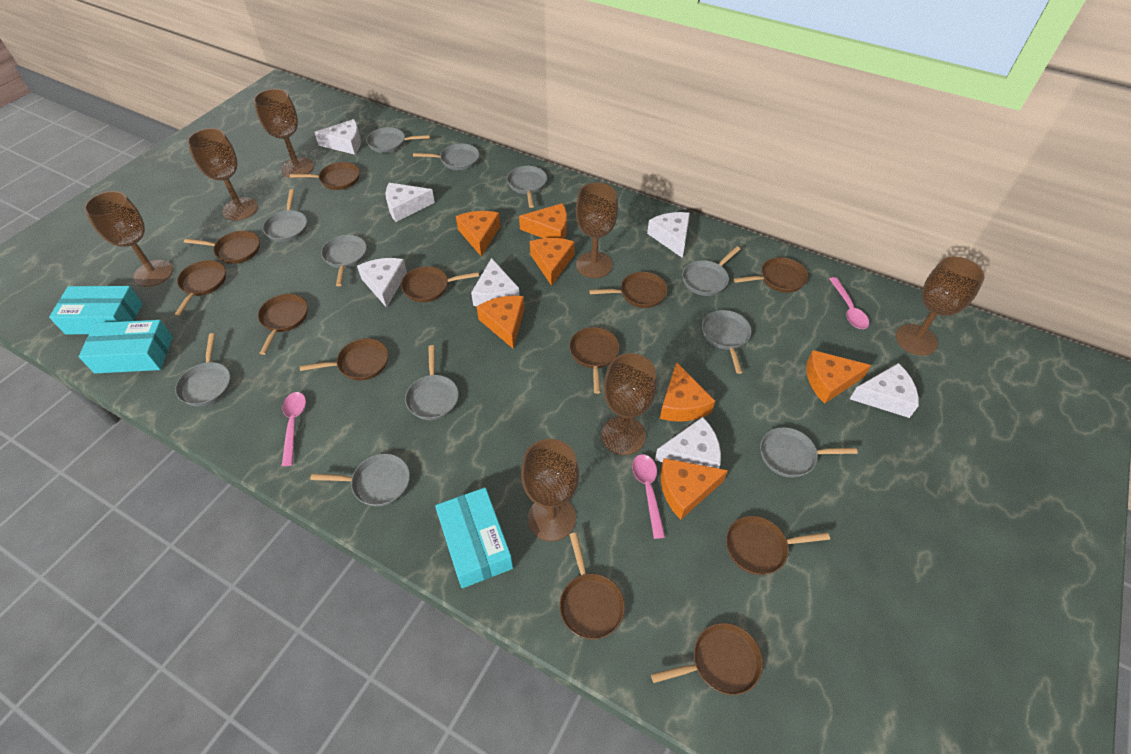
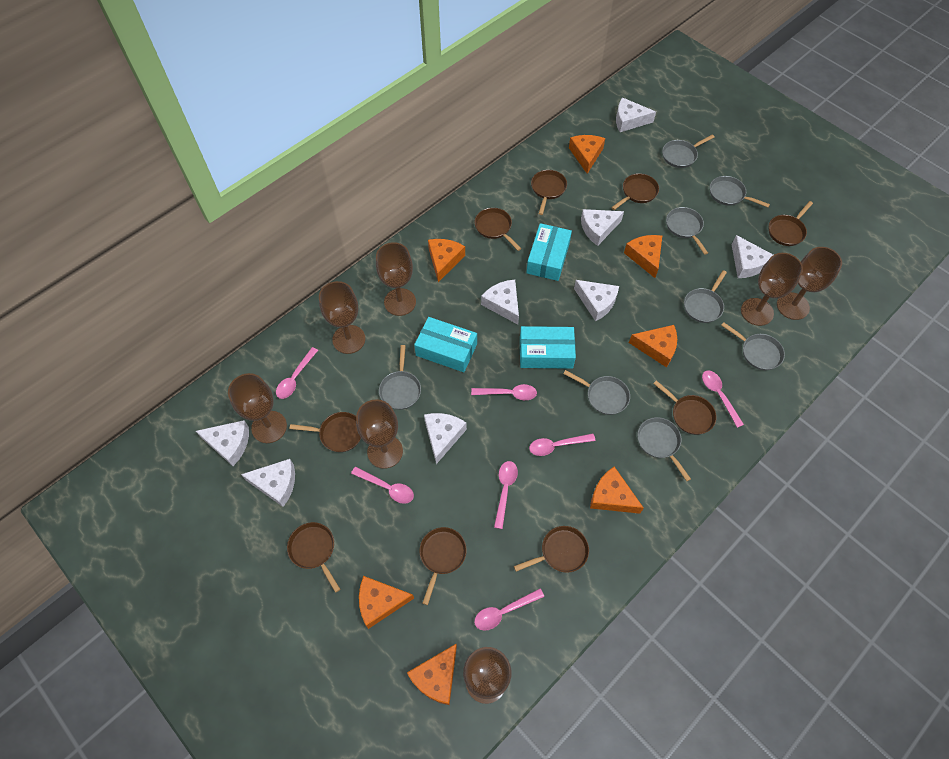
brown pan: 12 -> 9
grey pan: 11 -> 8
pink spoon: 3 -> 7
white cheese: 7 -> 8

